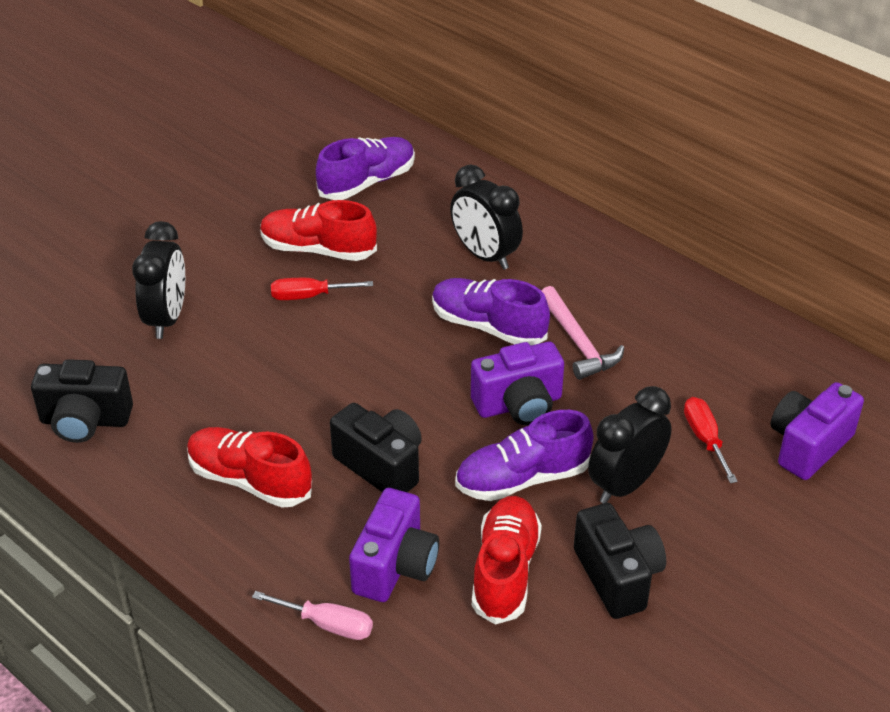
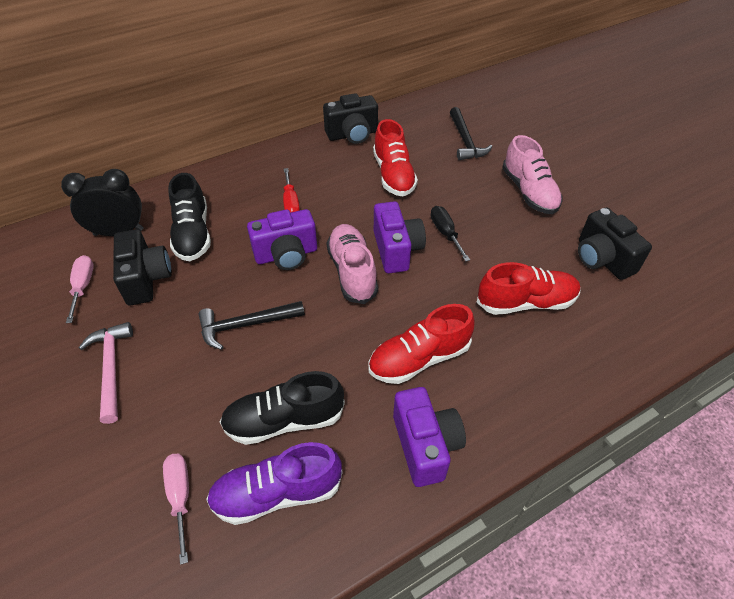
black clock: 3 -> 1
black hammer: 0 -> 2
black screwdriver: 0 -> 1
black shoe: 0 -> 2
pink screwdriver: 1 -> 2
pink shoe: 0 -> 2
purple shoe: 3 -> 1
red screwdriver: 2 -> 1

